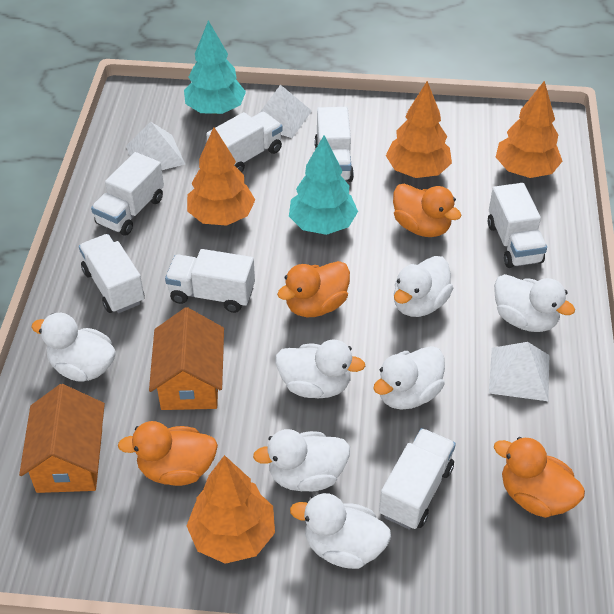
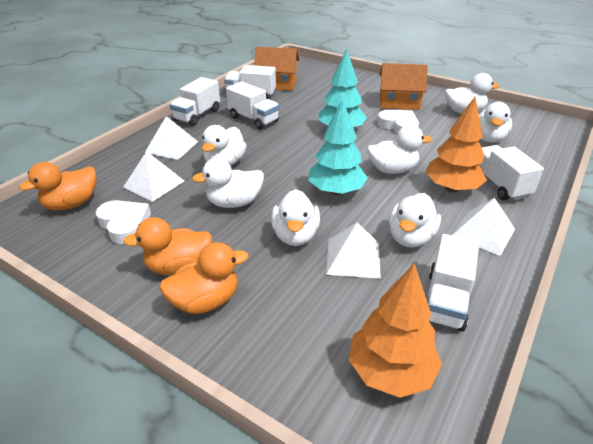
orange duck: 4 -> 3
orange tree: 4 -> 2
white heart: 0 -> 2
white pyramid: 3 -> 4
white truck: 7 -> 5

